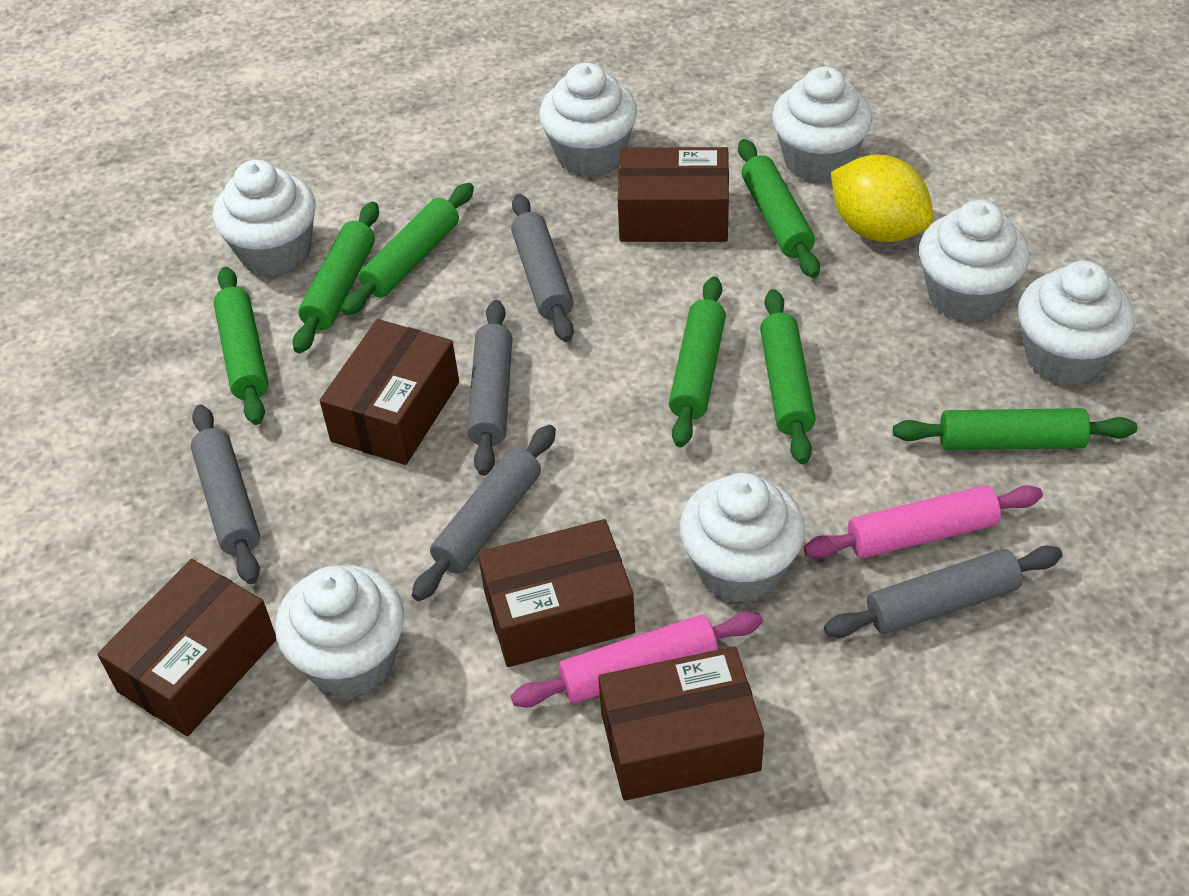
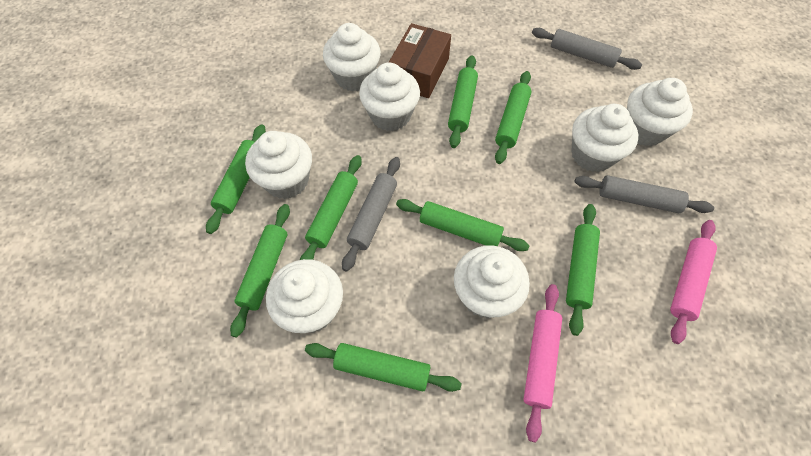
brown box: 5 -> 1
green rolling pin: 7 -> 8
grey rolling pin: 5 -> 3
yellow lemon: 1 -> 0

